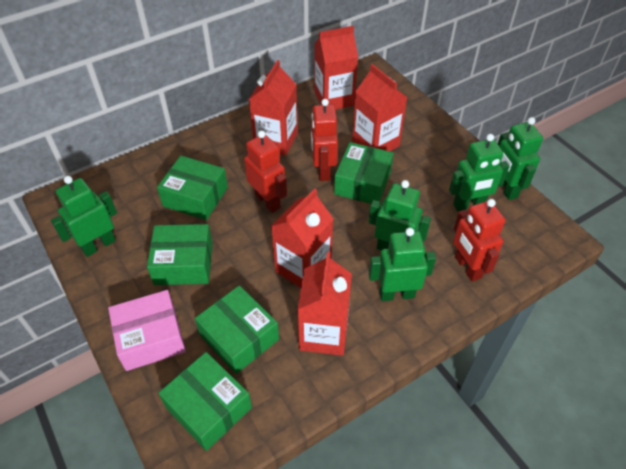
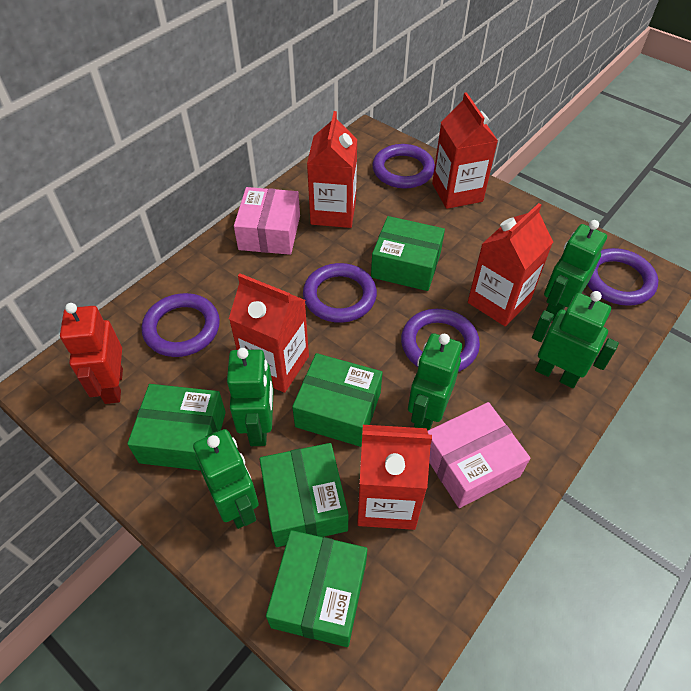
pink box: 1 -> 2
purple ring: 0 -> 5
red robot: 3 -> 1

